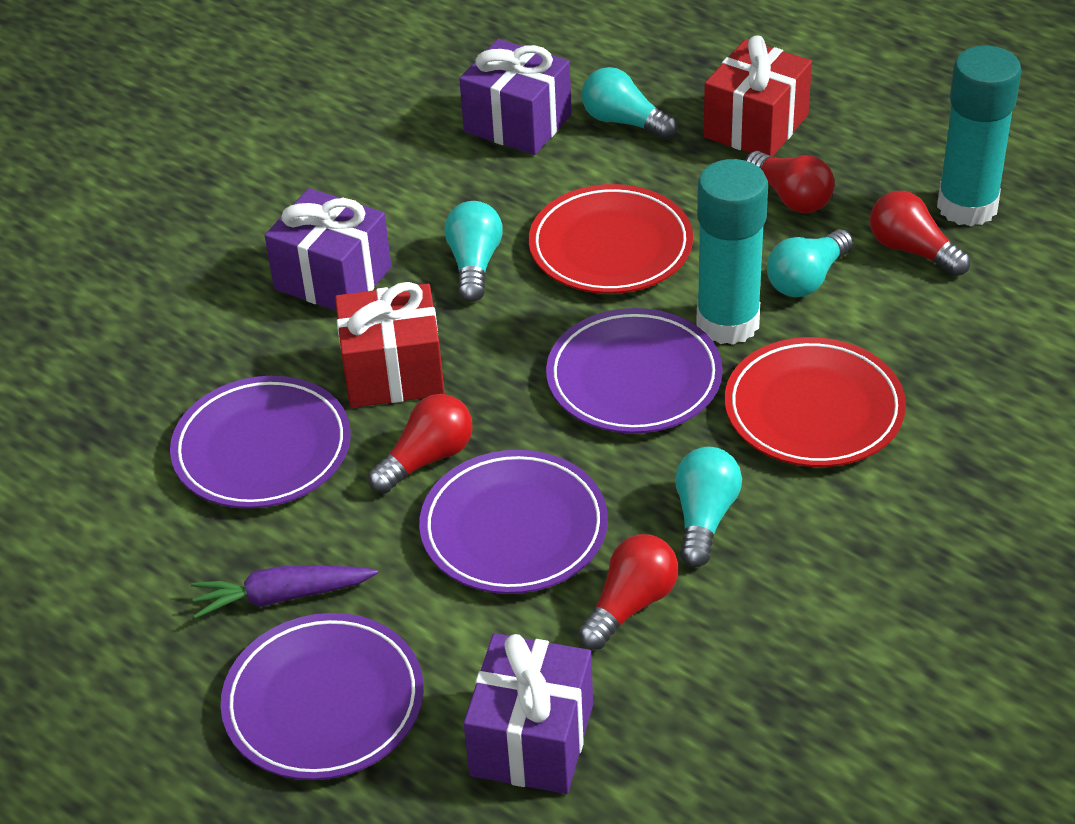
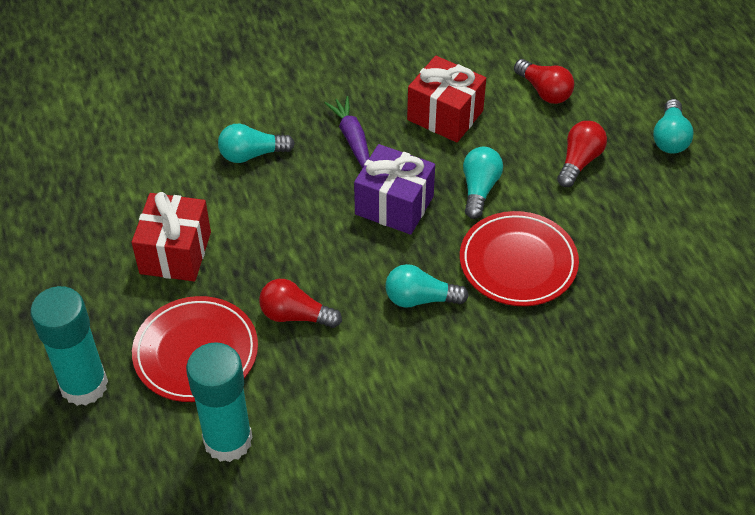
purple gift: 3 -> 1
purple plate: 4 -> 0
red light bulb: 4 -> 3

